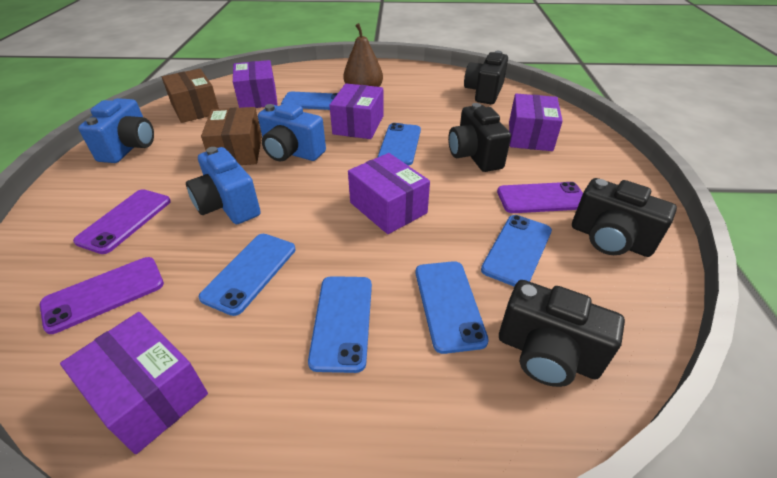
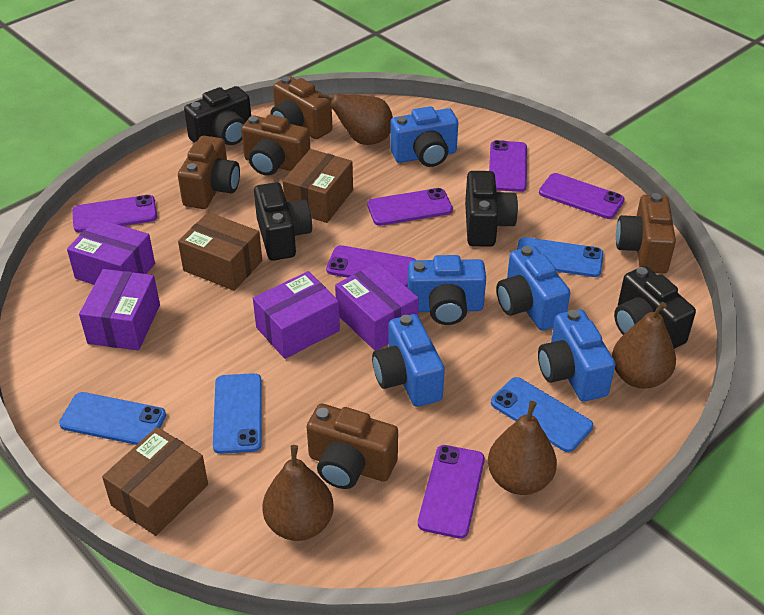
blue camera: 3 -> 5
blue phone: 6 -> 4
brown box: 2 -> 3
brown camera: 0 -> 5
brown pear: 1 -> 4
purple box: 5 -> 4
purple phone: 3 -> 6

